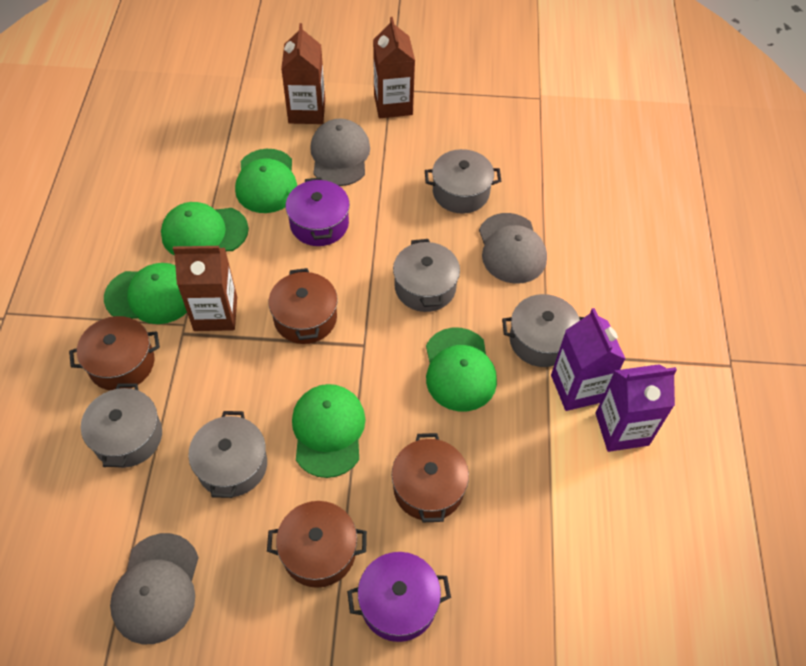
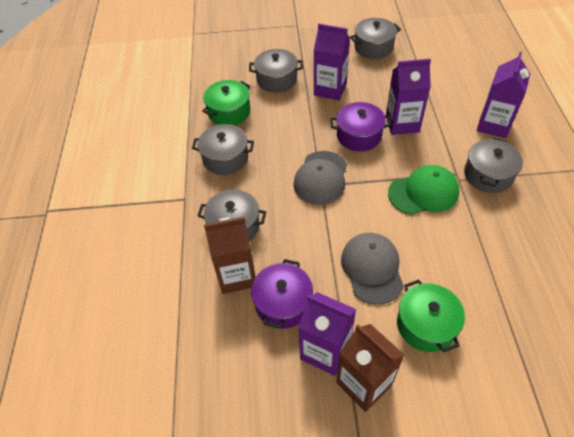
brown carton: 3 -> 2
brown pot: 4 -> 0
green cap: 5 -> 1
green pot: 0 -> 2
grey cap: 3 -> 2
purple carton: 2 -> 4

